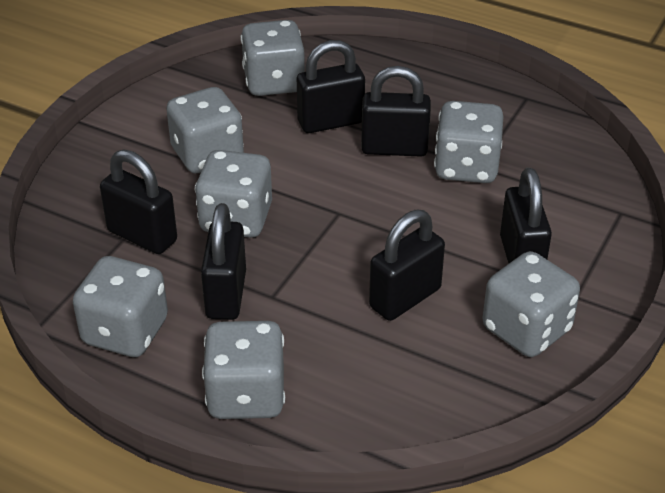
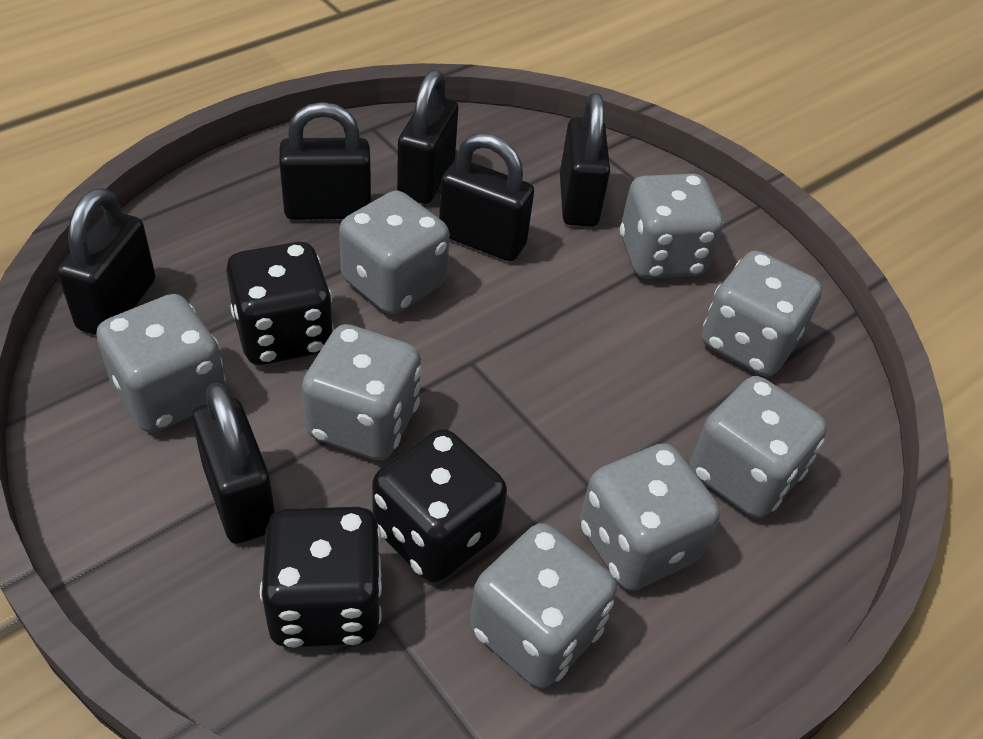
black dice: 0 -> 3
grey dice: 7 -> 8

